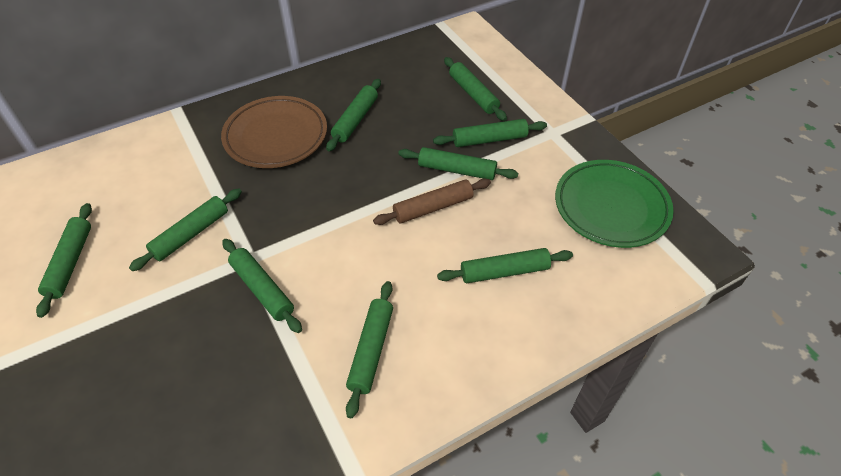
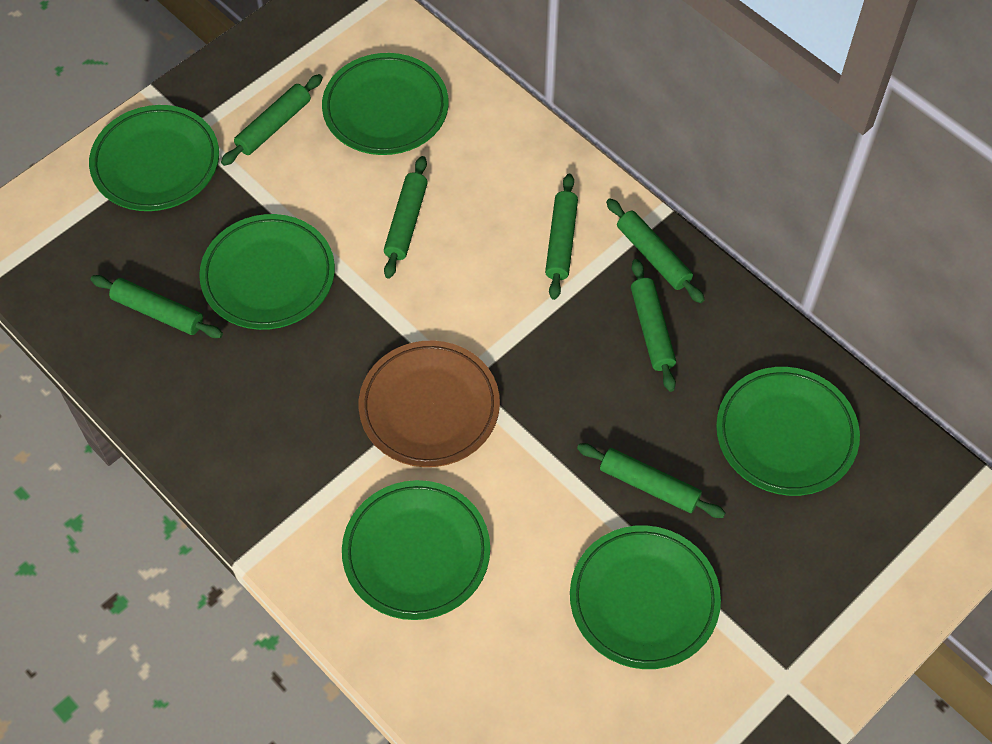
brown rolling pin: 1 -> 0
green plate: 1 -> 6
green rolling pin: 9 -> 7

